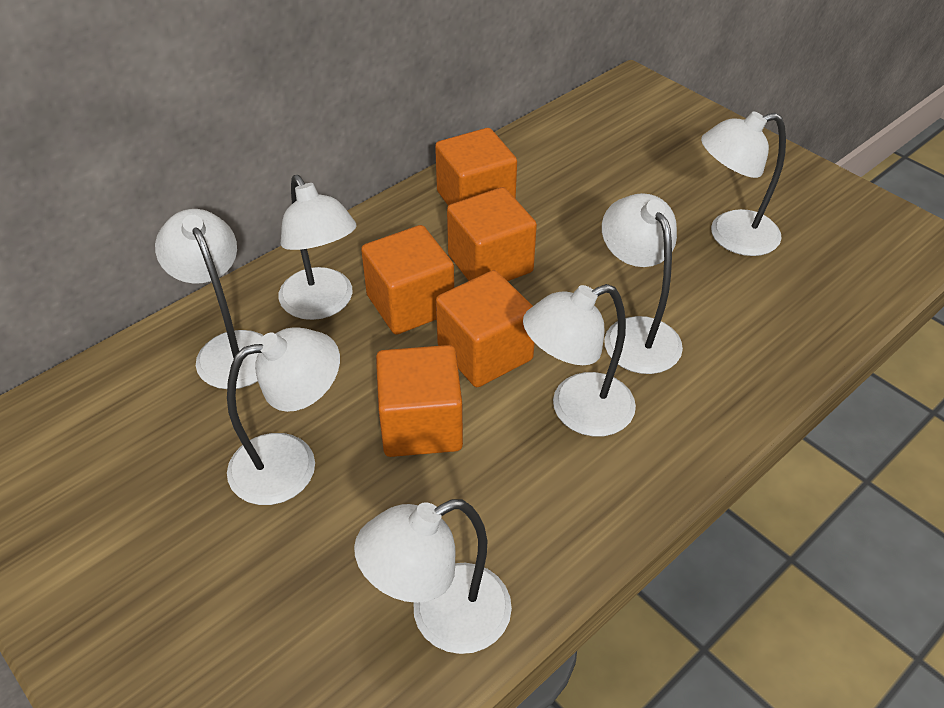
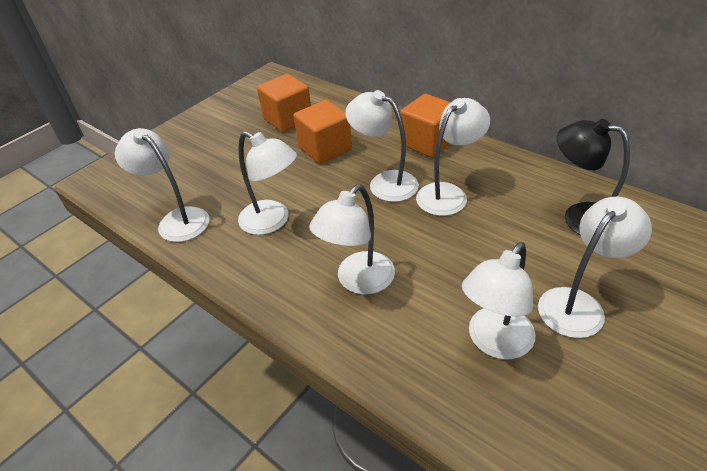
black lamp: 0 -> 1
orange cube: 5 -> 3

